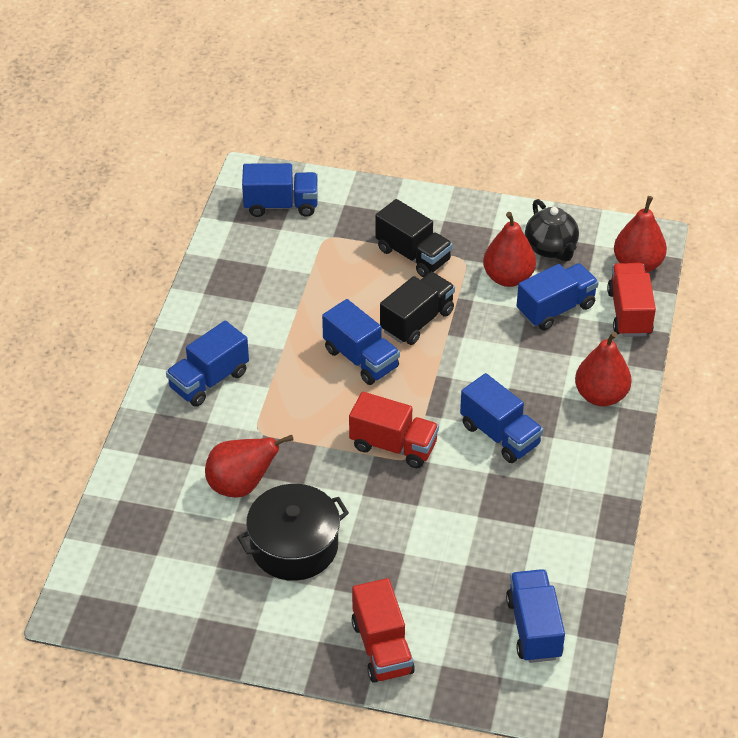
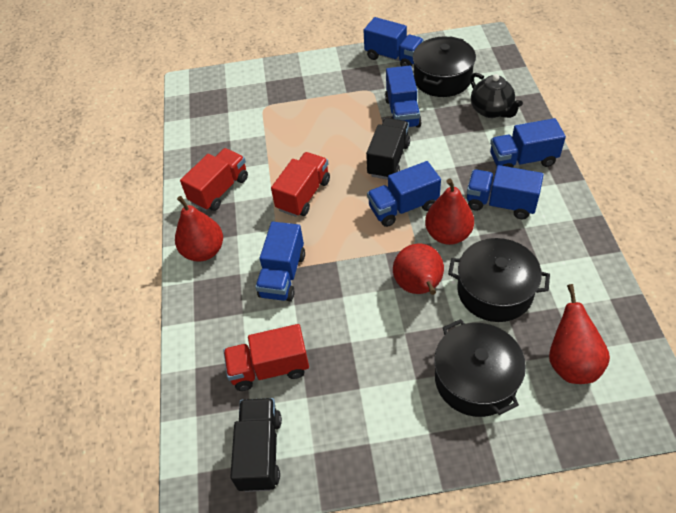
black pot: 1 -> 3

